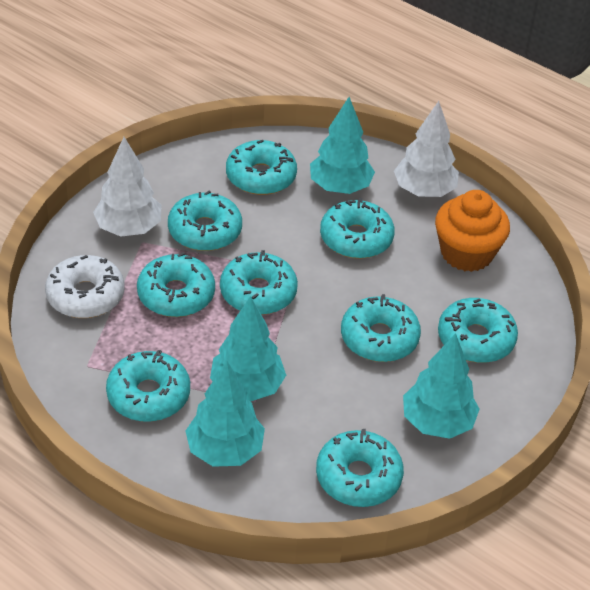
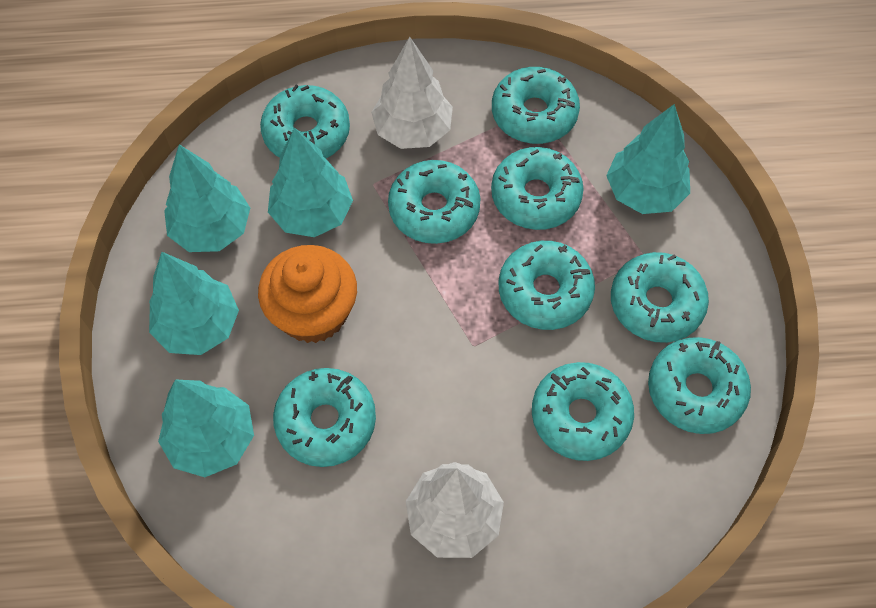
turquoise tree: 4 -> 5
white donut: 1 -> 0

